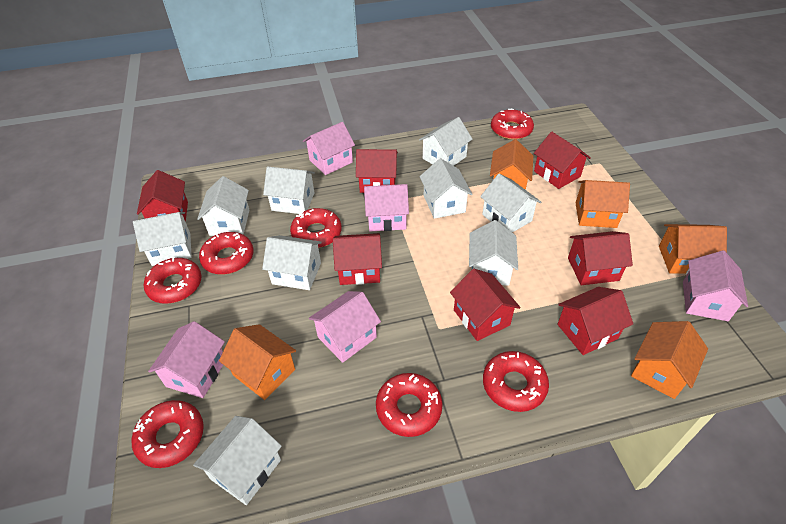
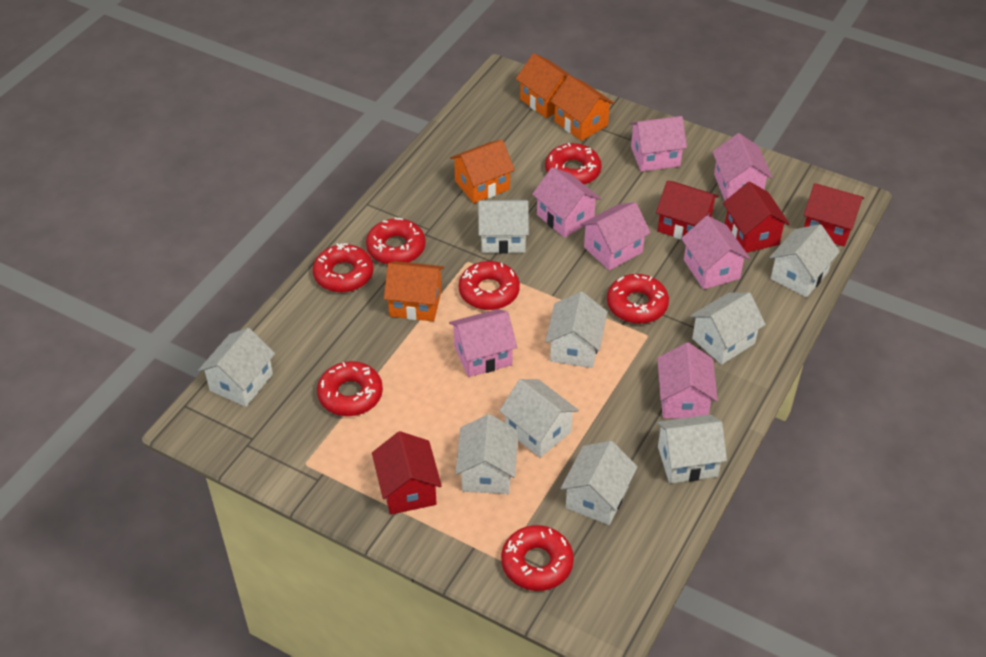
orange house: 5 -> 4
pink house: 5 -> 7
red house: 7 -> 4

